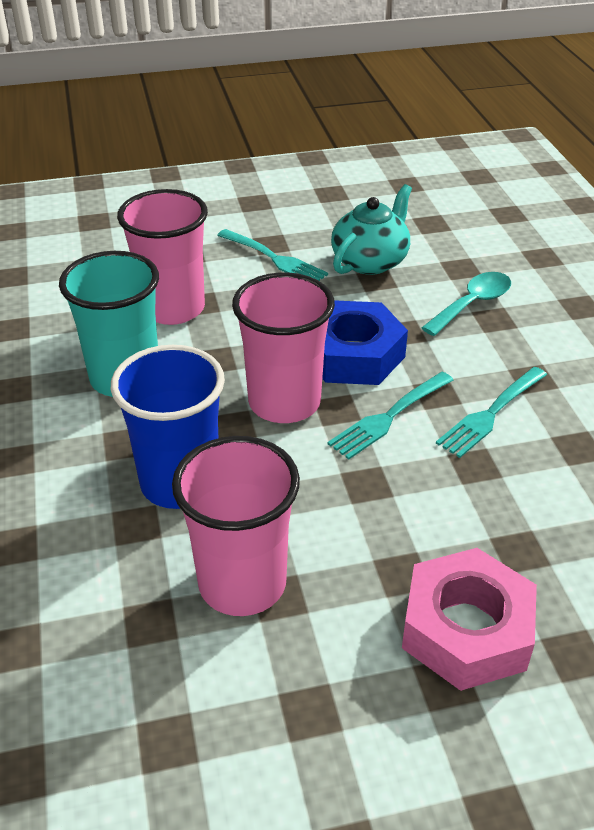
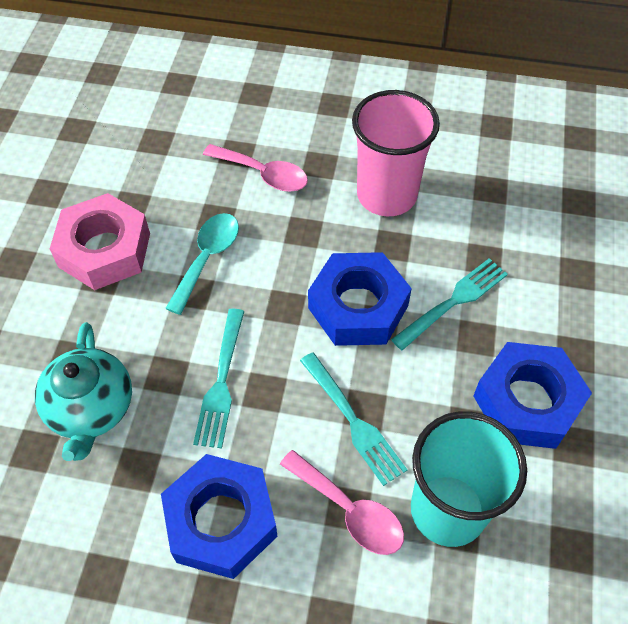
blue cup: 1 -> 0
blue nut: 1 -> 3
pink cup: 3 -> 1
pink spoon: 0 -> 2

